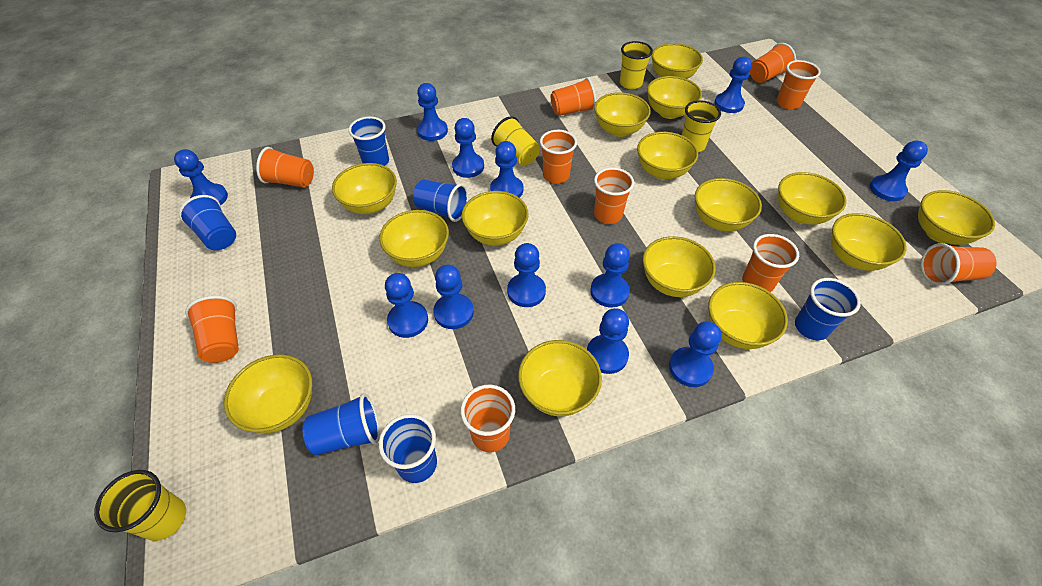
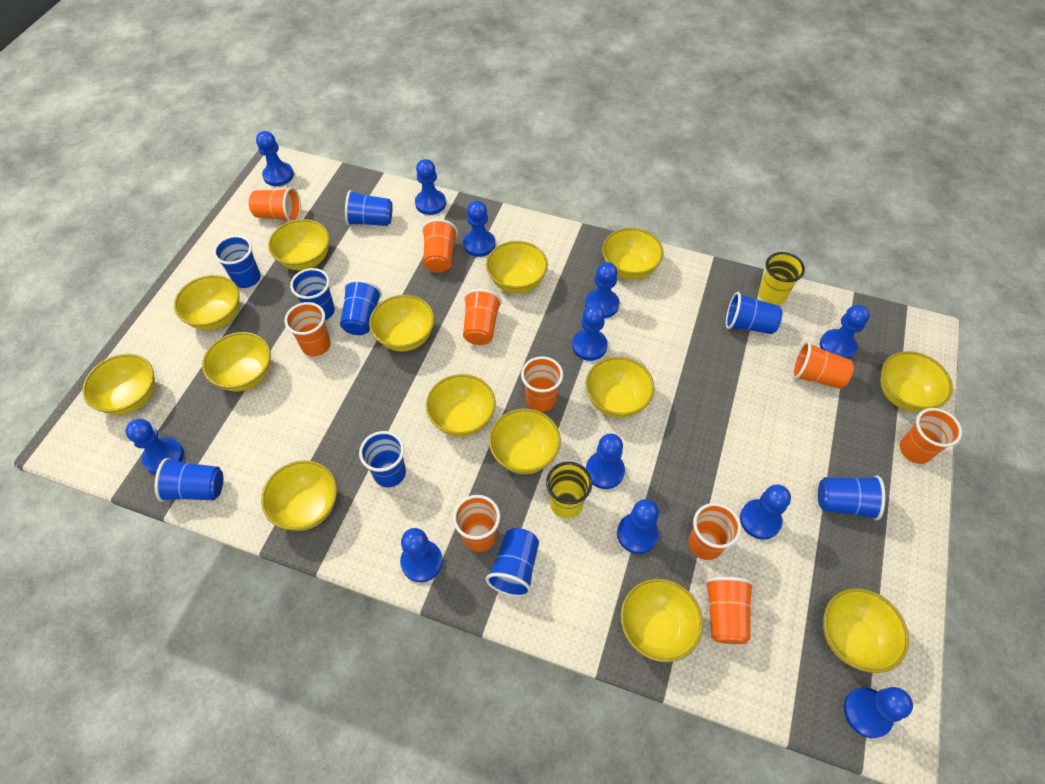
blue cup: 6 -> 9
yellow bowl: 15 -> 14
yellow cup: 4 -> 2

